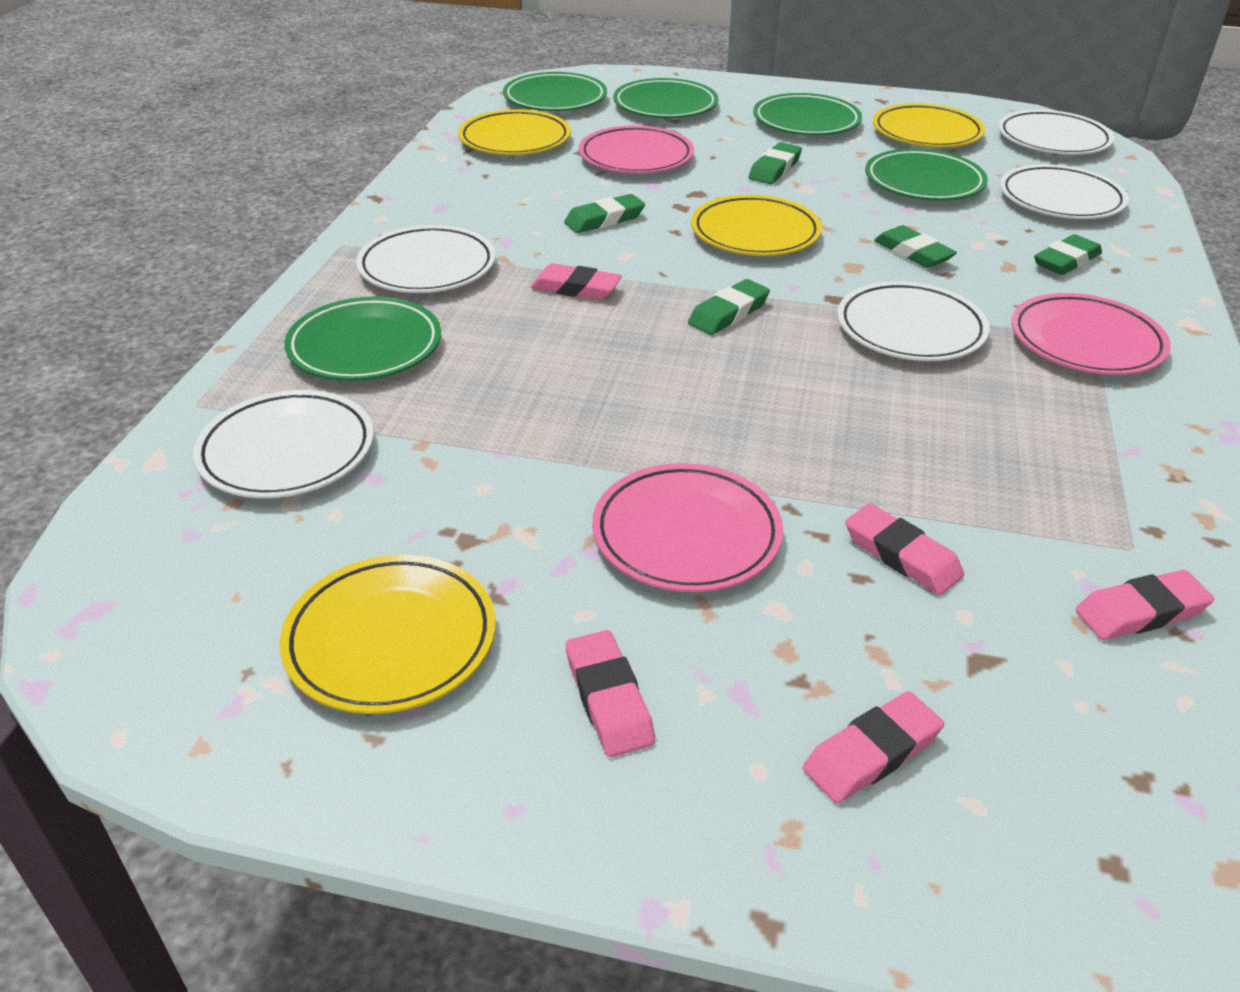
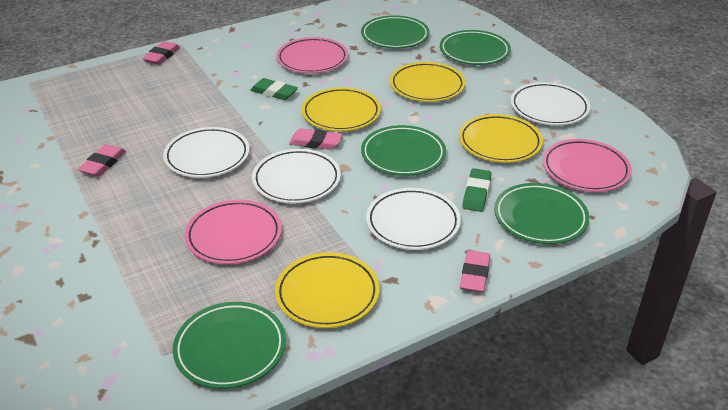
green eraser: 5 -> 2
pink eraser: 5 -> 4
white plate: 5 -> 4

